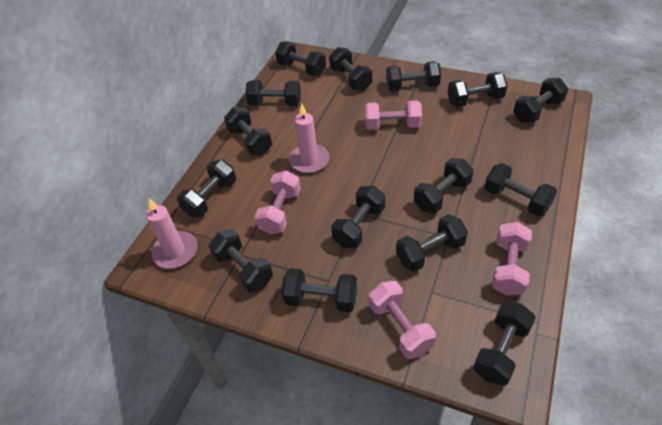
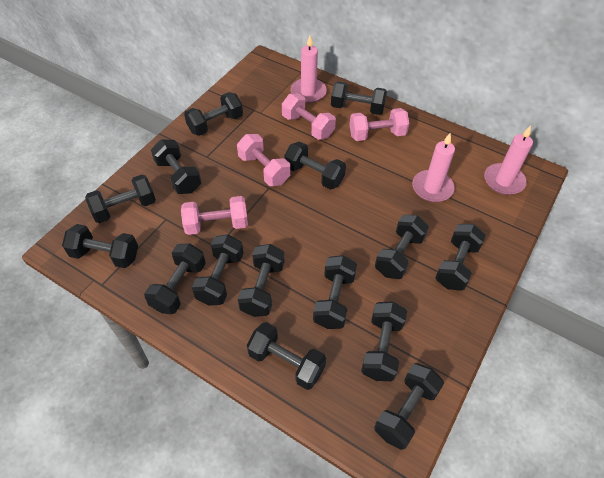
pink candle: 2 -> 3

